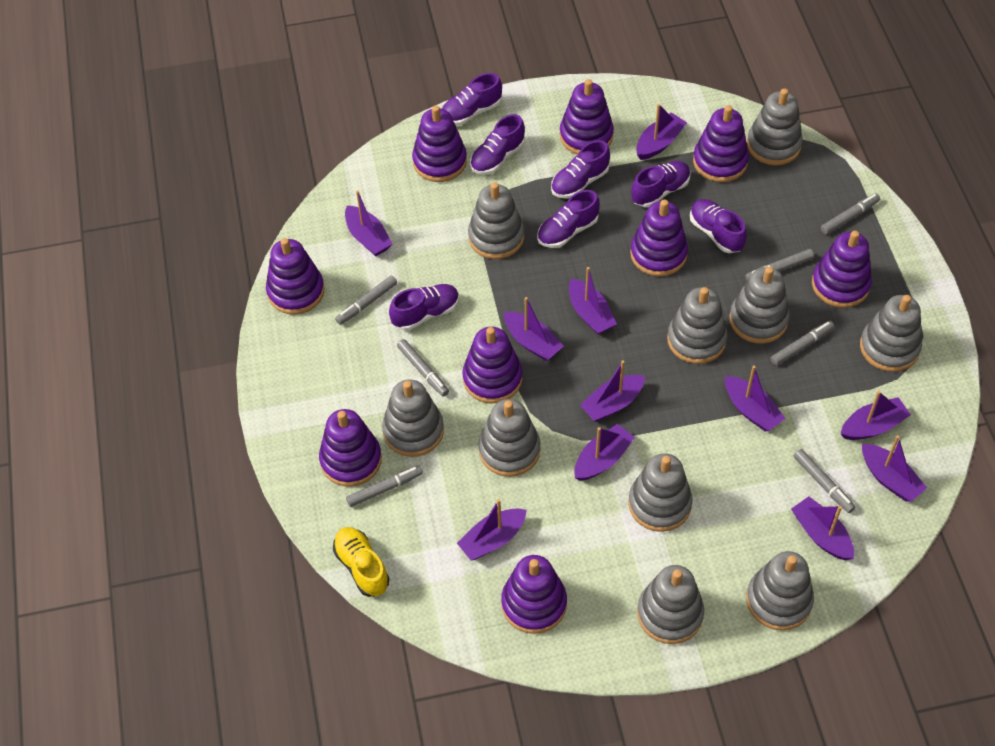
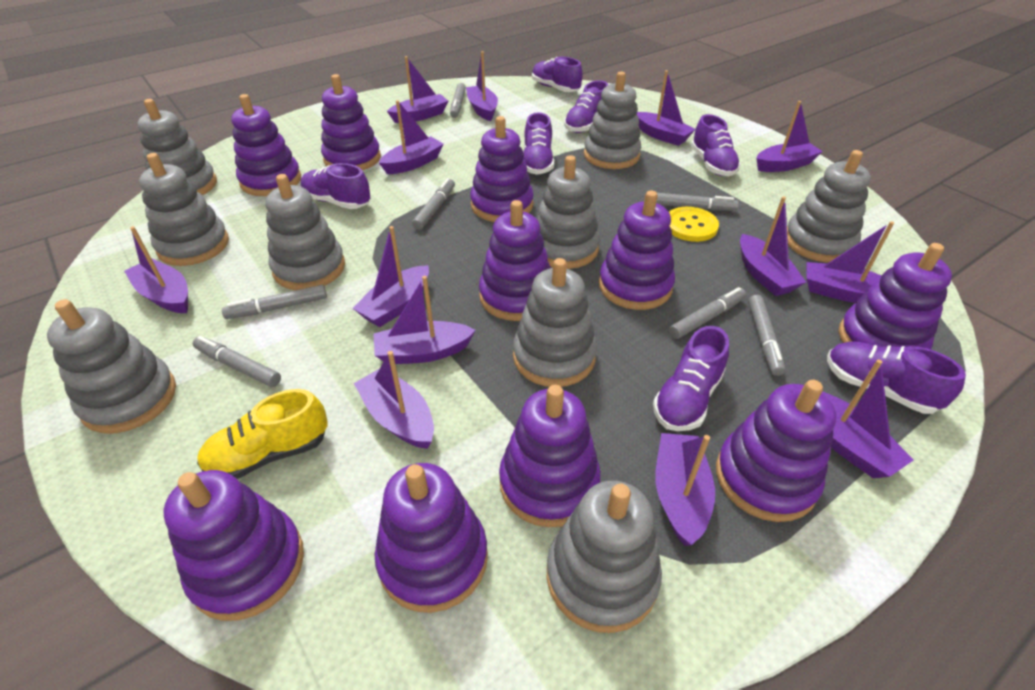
grey stacking toy: 10 -> 9
purple boat: 11 -> 13
purple stacking toy: 9 -> 10
yellow button: 0 -> 1

